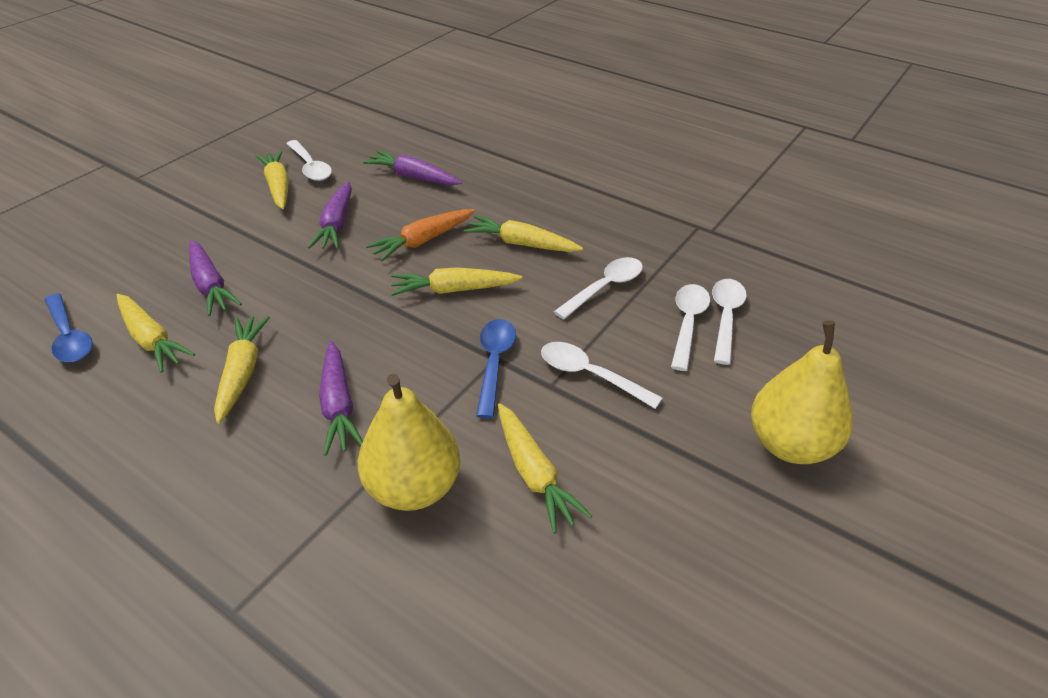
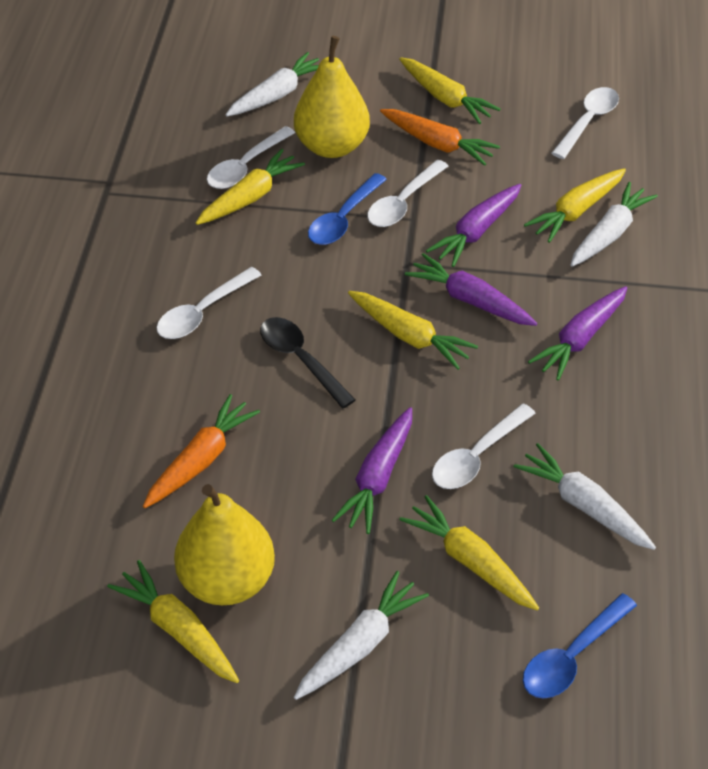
black spoon: 0 -> 1
orange carrot: 1 -> 2
white carrot: 0 -> 4

